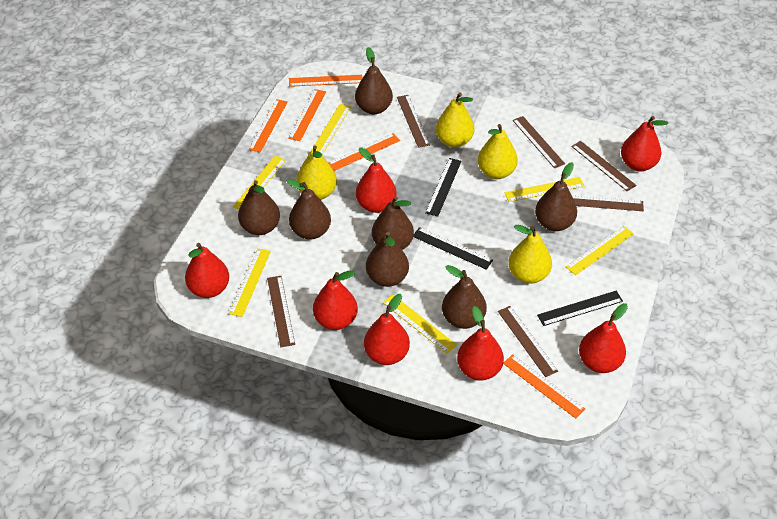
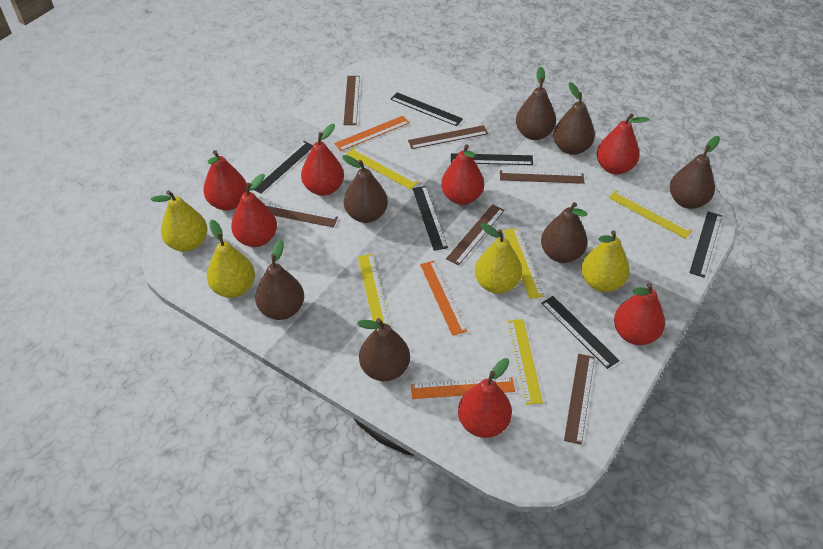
black ruler: 3 -> 6
orange ruler: 5 -> 3
yellow ruler: 6 -> 5

